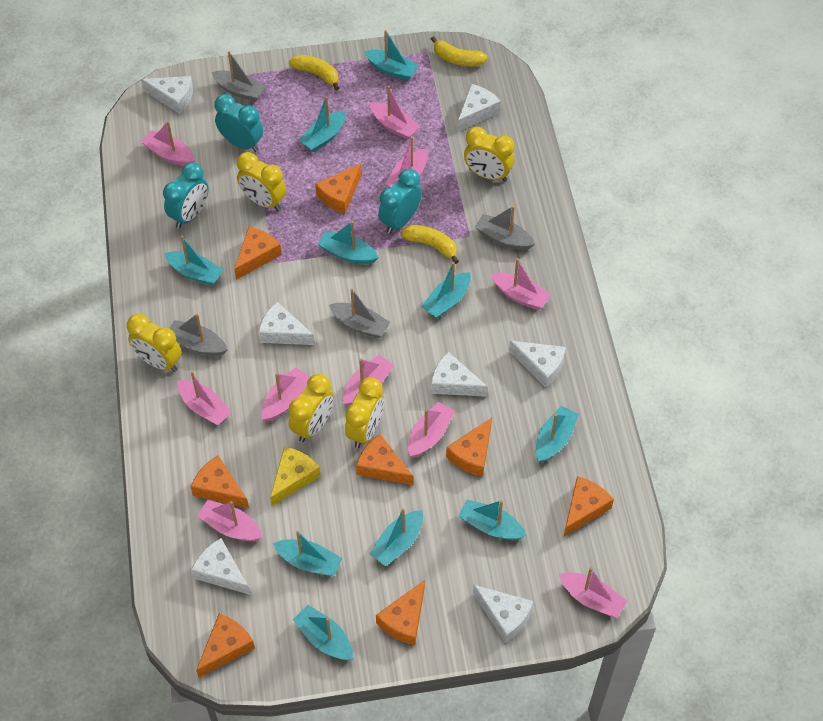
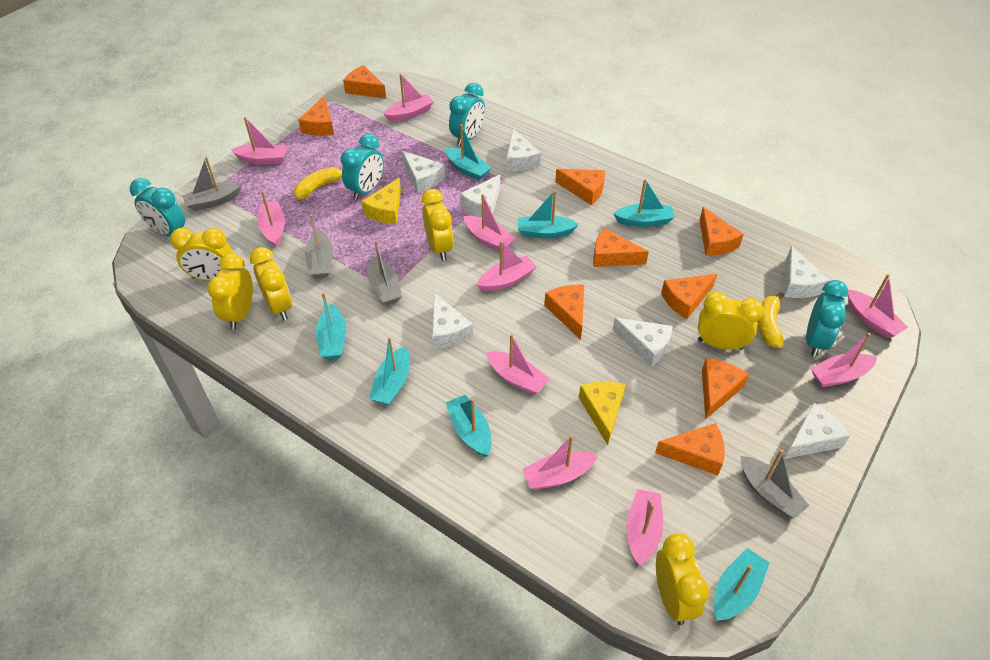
orange cheese: 8 -> 9
turquoise boat: 10 -> 7
turquoise clock: 3 -> 4
yellow banana: 3 -> 2
yellow cheese: 1 -> 2
yellow clock: 5 -> 6

